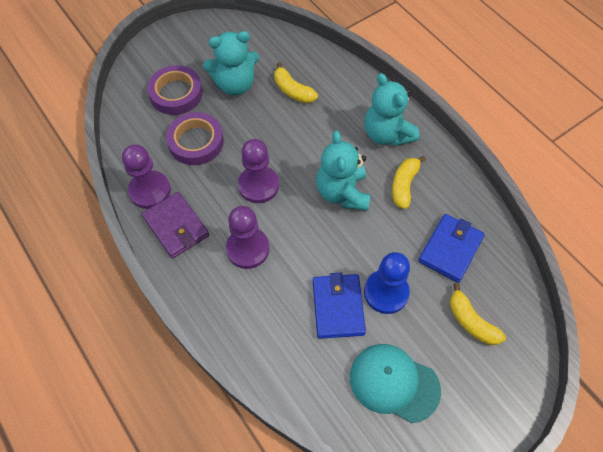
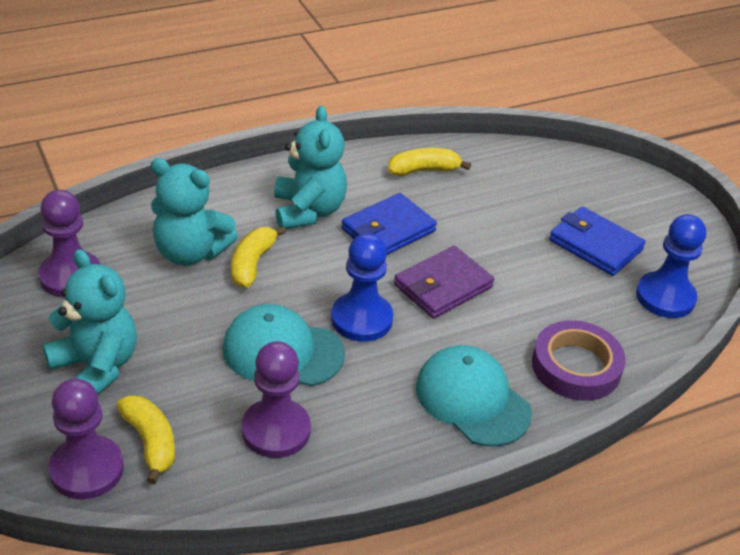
blue pawn: 1 -> 2
purple tape: 2 -> 1
turquoise cap: 1 -> 2

